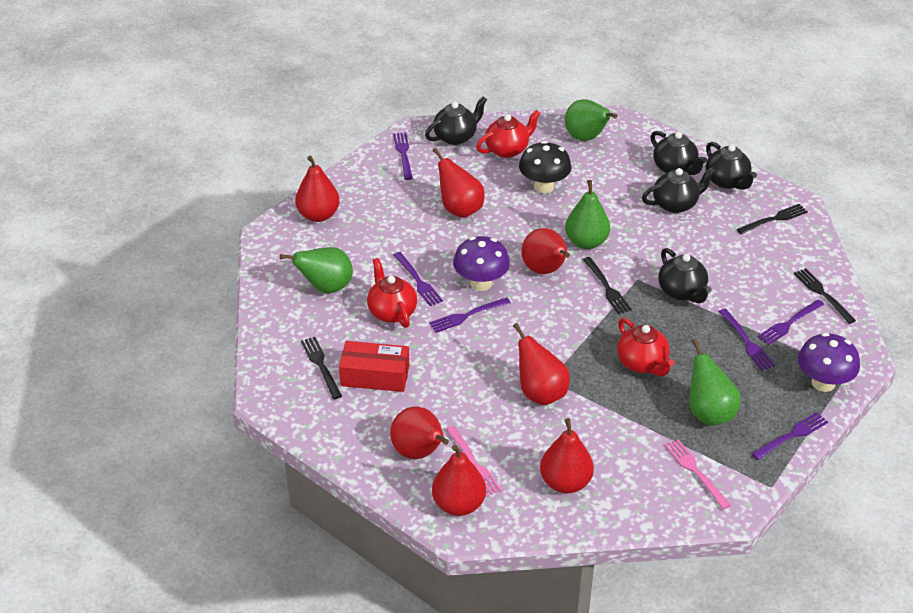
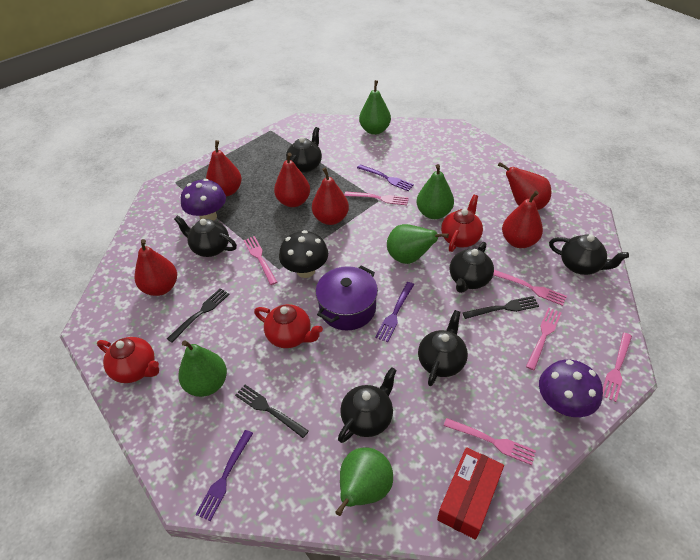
black fork: 4 -> 3
black teapot: 5 -> 6
green pear: 4 -> 5
pink fork: 2 -> 6
purple fork: 6 -> 3
purple pot: 0 -> 1
red pear: 7 -> 6

